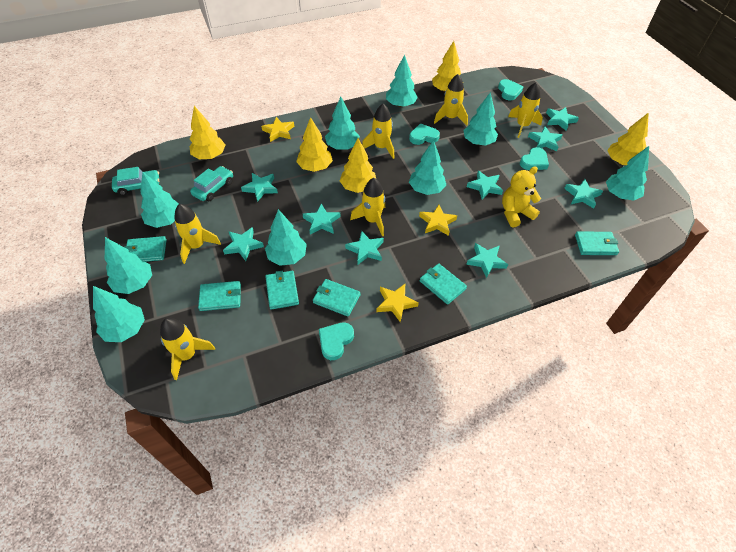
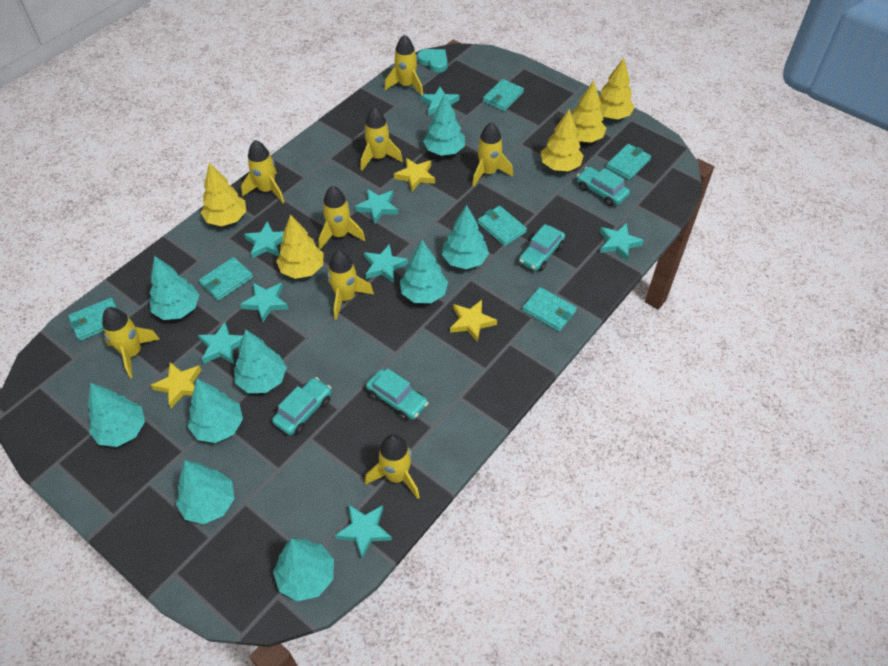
turquoise car: 2 -> 4
turquoise heart: 4 -> 1
turquoise star: 9 -> 8
yellow rocket: 6 -> 8
yellow teddy bear: 1 -> 0

